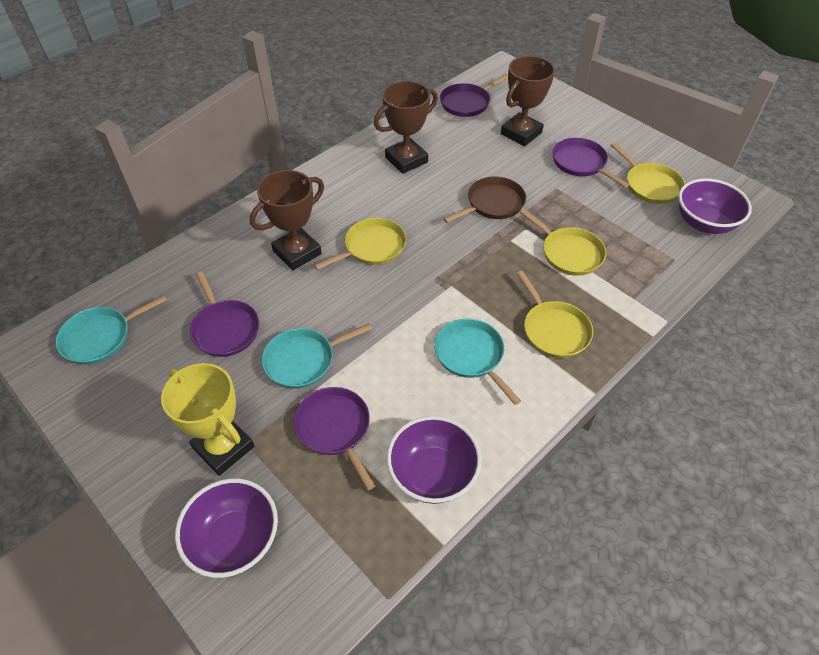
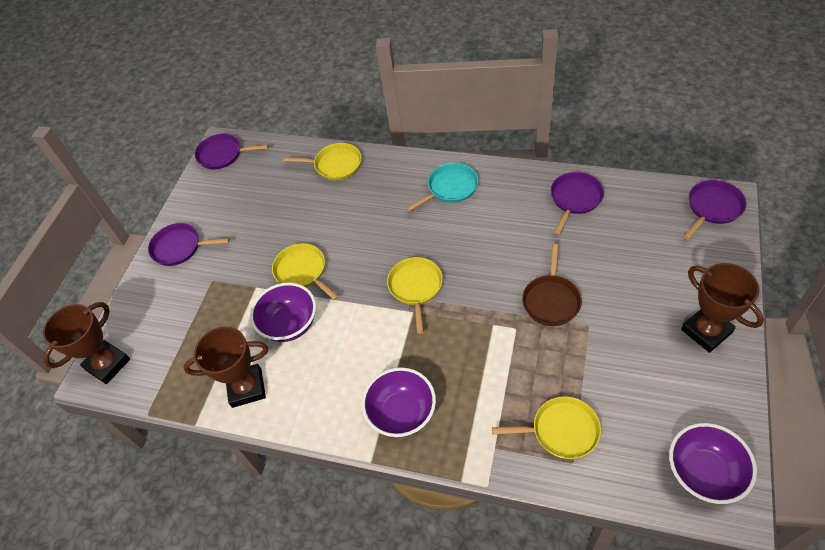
turquoise pan: 3 -> 1
yellow trophy: 1 -> 0

